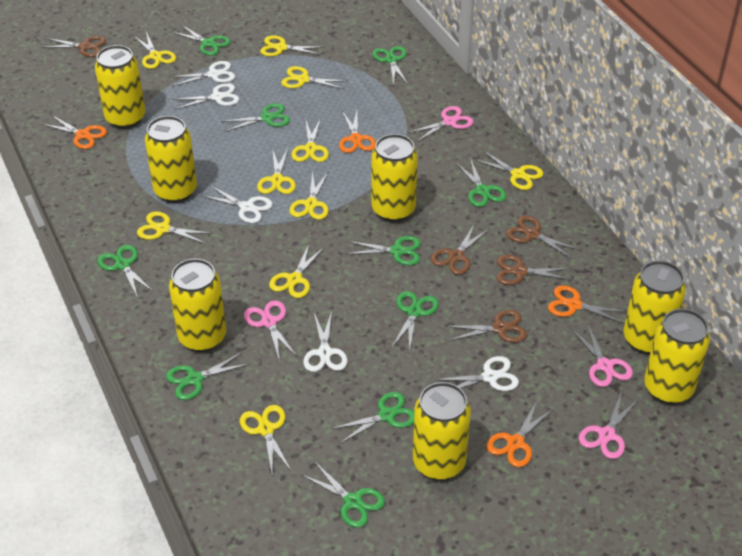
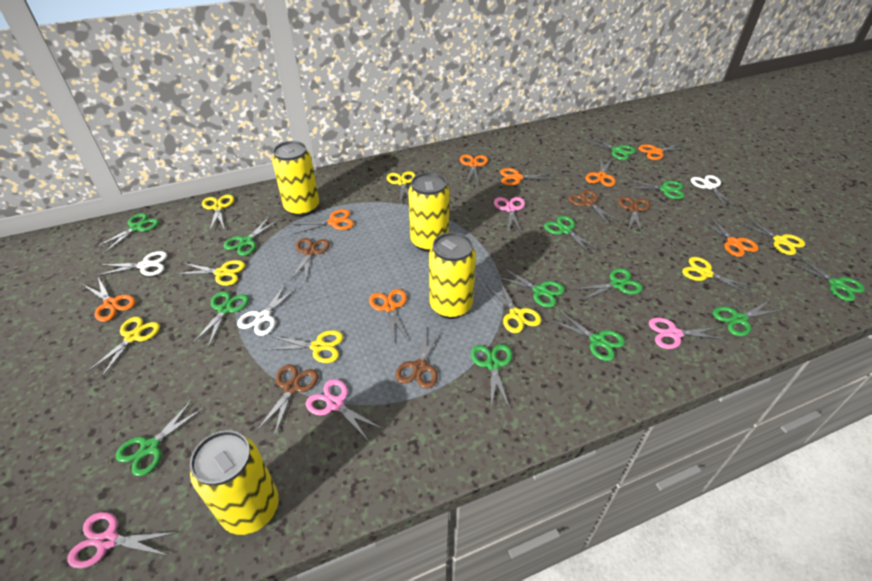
green scissors: 10 -> 13
orange scissors: 4 -> 8
white scissors: 5 -> 3
yellow can: 7 -> 4
yellow scissors: 10 -> 8

